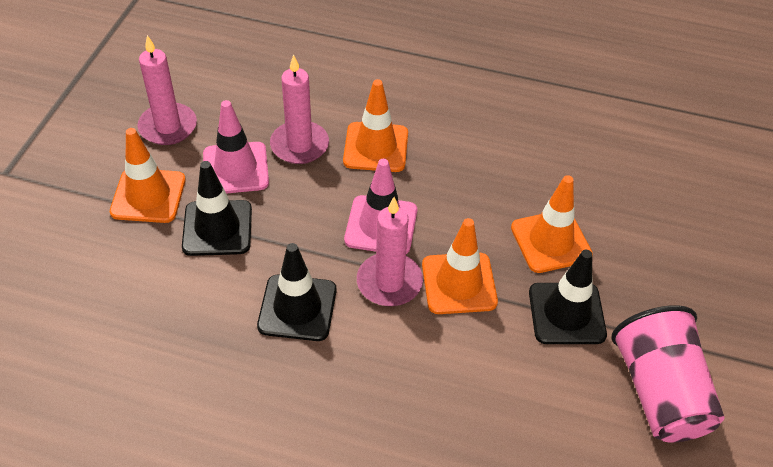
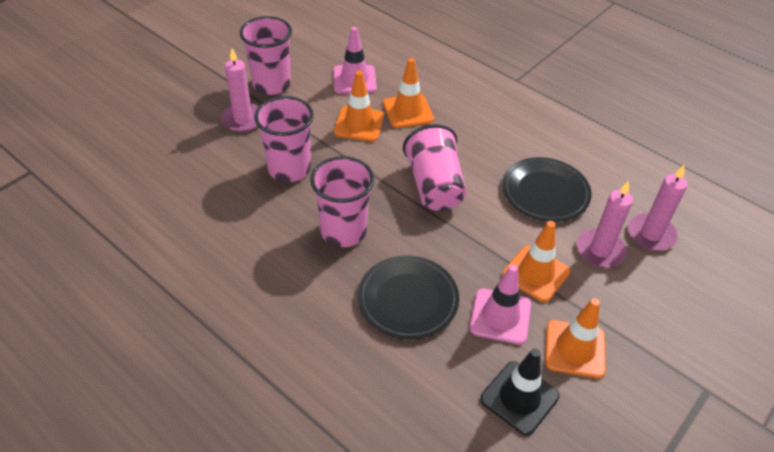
black plate: 0 -> 2
black traffic cone: 3 -> 1
pink cup: 1 -> 4

